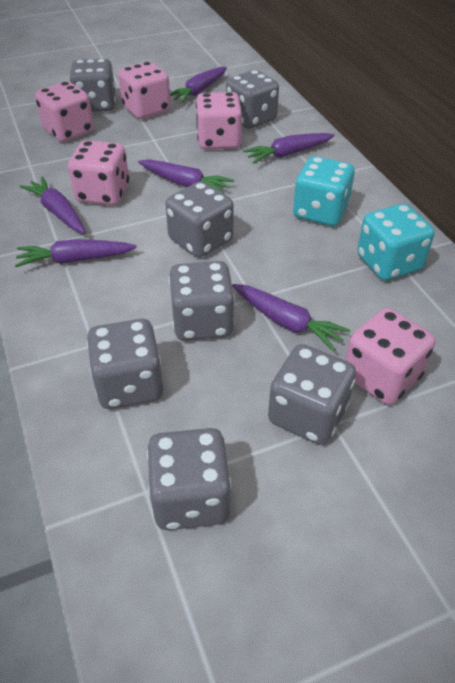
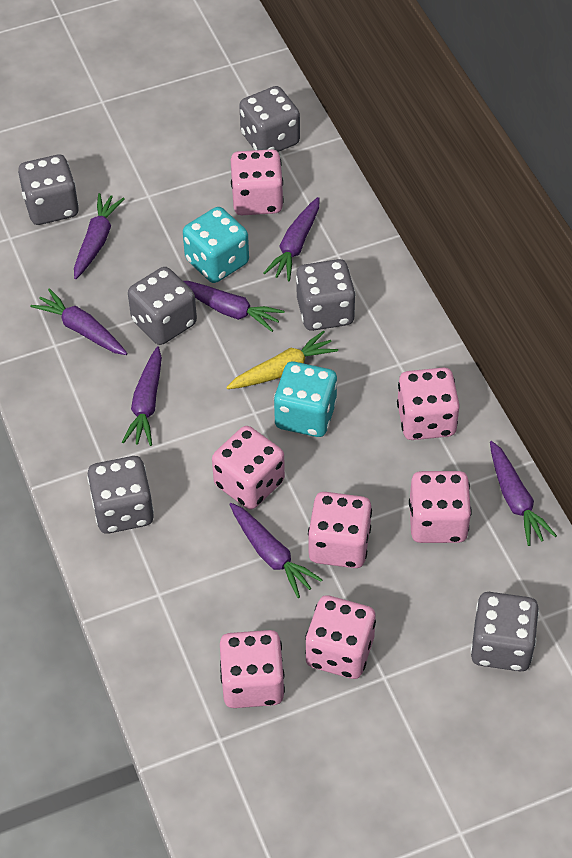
grey dice: 7 -> 6
pink dice: 5 -> 7
purple carrot: 6 -> 7
yellow carrot: 0 -> 1

